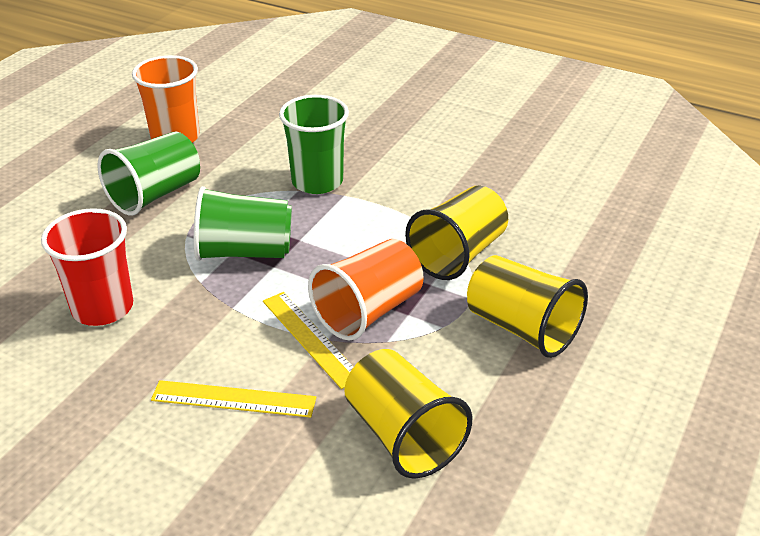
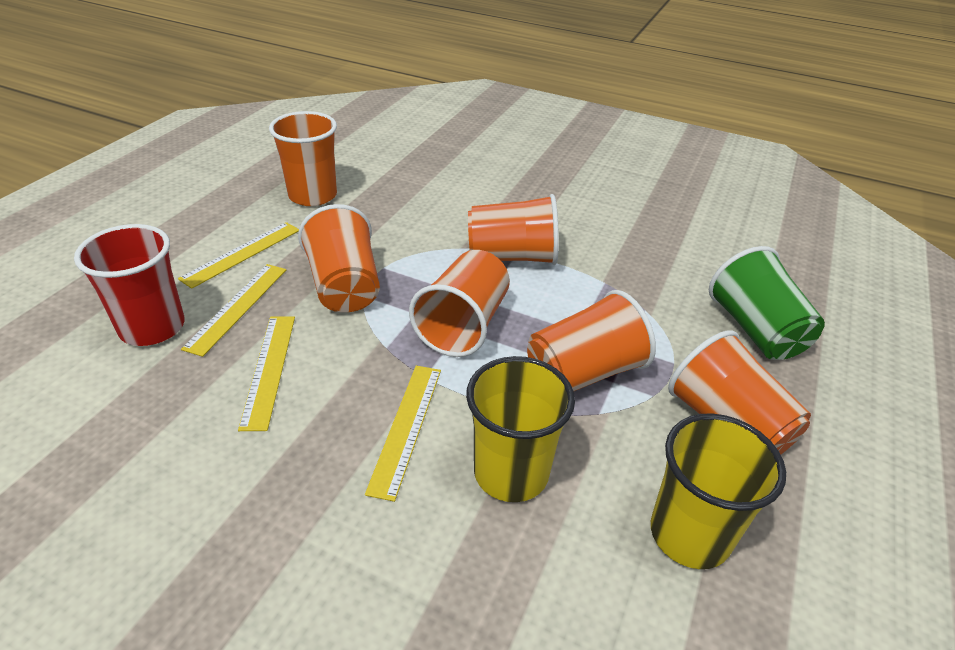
green cup: 3 -> 1
orange cup: 2 -> 6
yellow cup: 3 -> 2
yellow ruler: 2 -> 4

